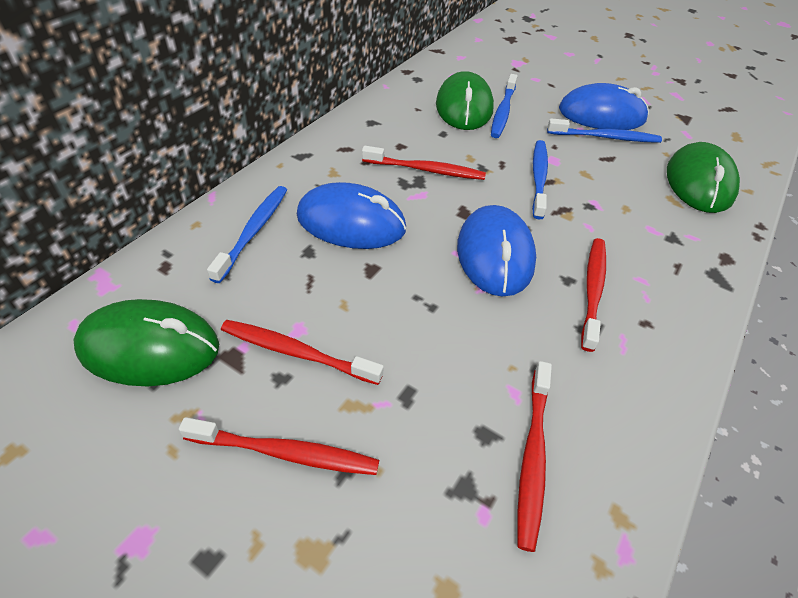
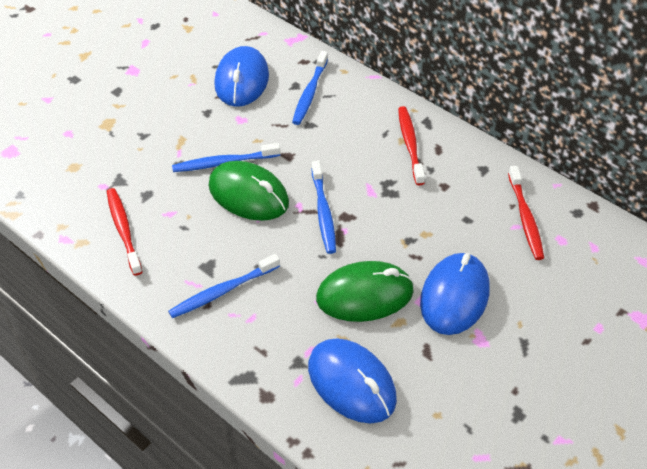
green mouse: 3 -> 2
red toothbrush: 5 -> 3

